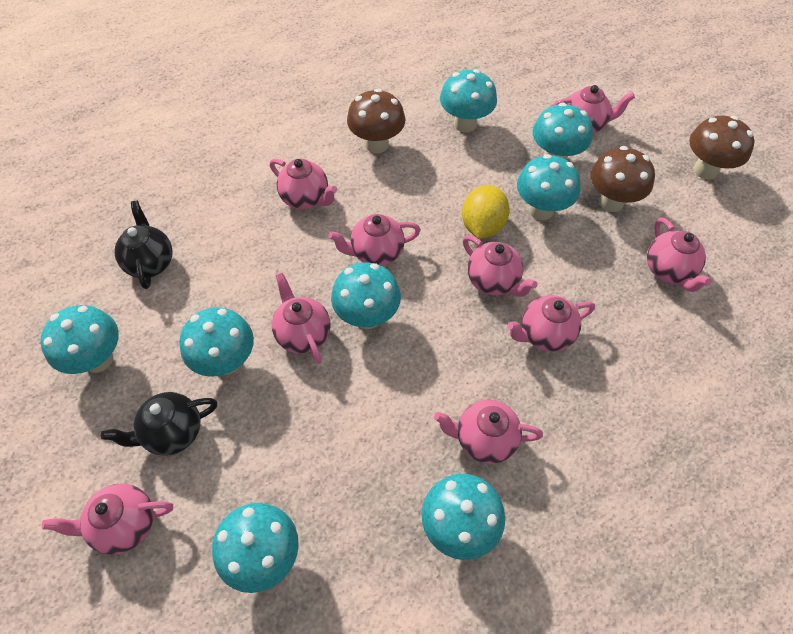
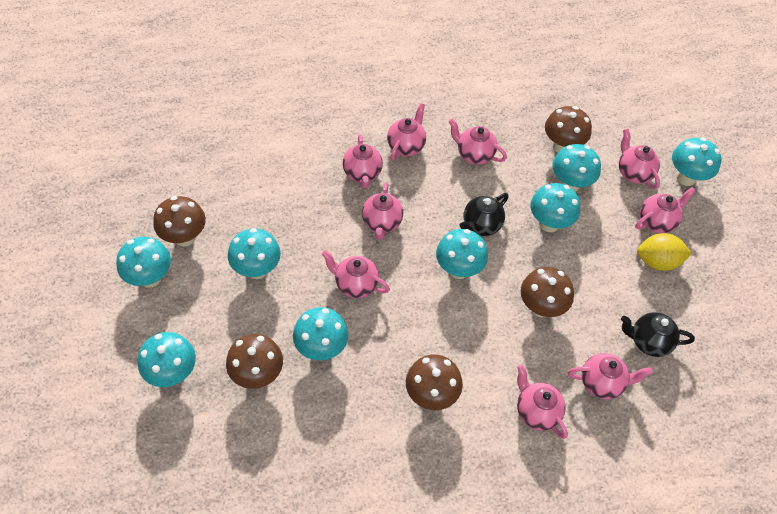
brown mushroom: 3 -> 5

